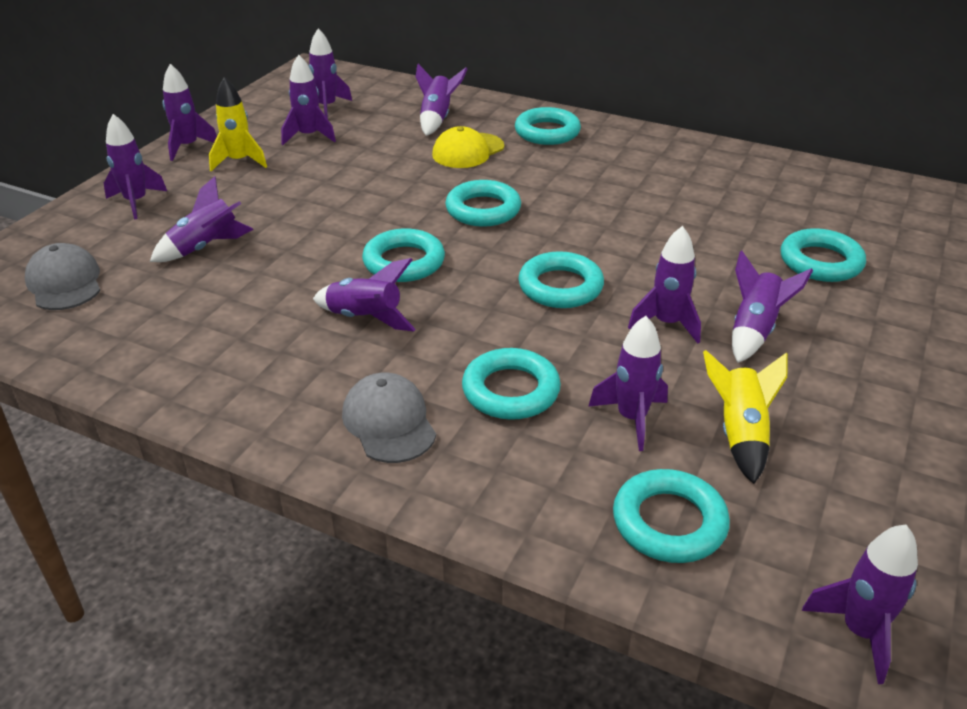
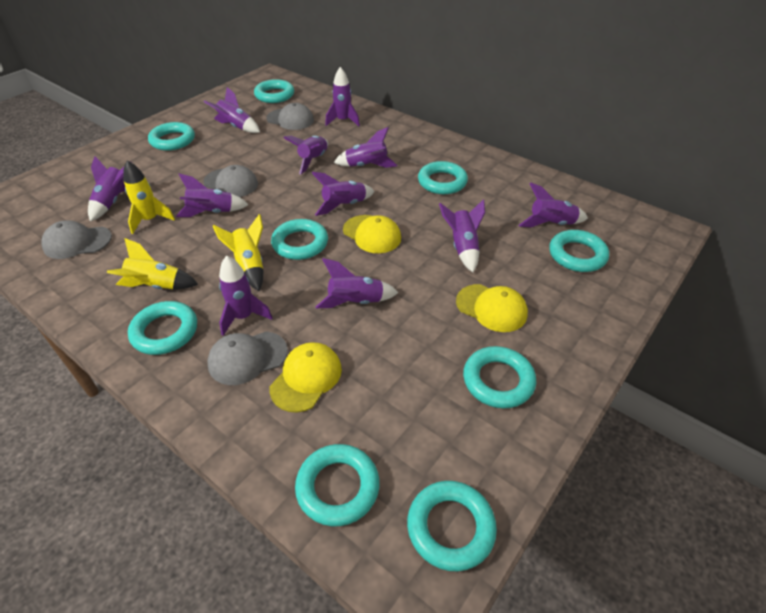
grey cap: 2 -> 4
turquoise ring: 7 -> 9
yellow cap: 1 -> 3
yellow rocket: 2 -> 3

